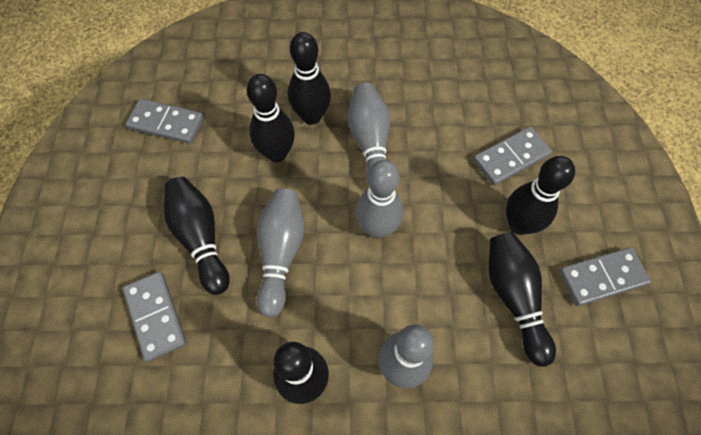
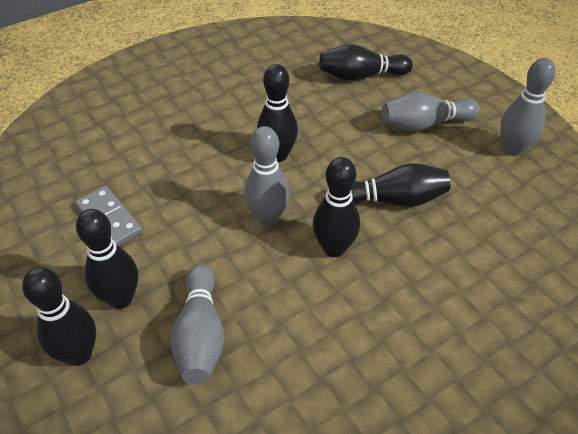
grey domino: 4 -> 1

